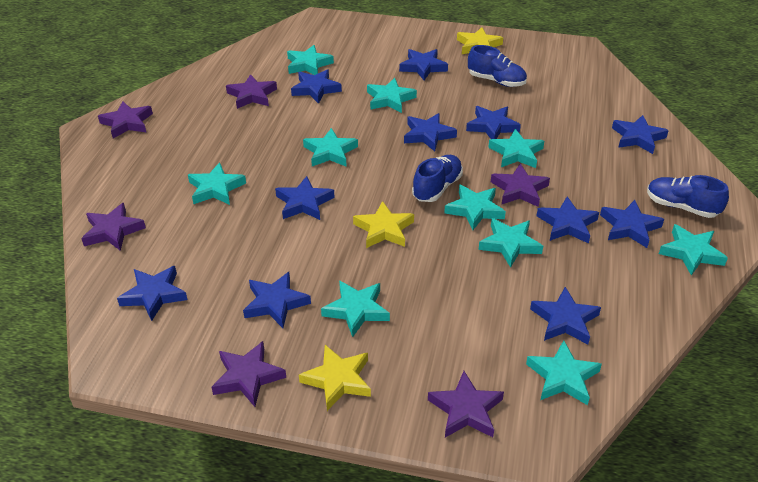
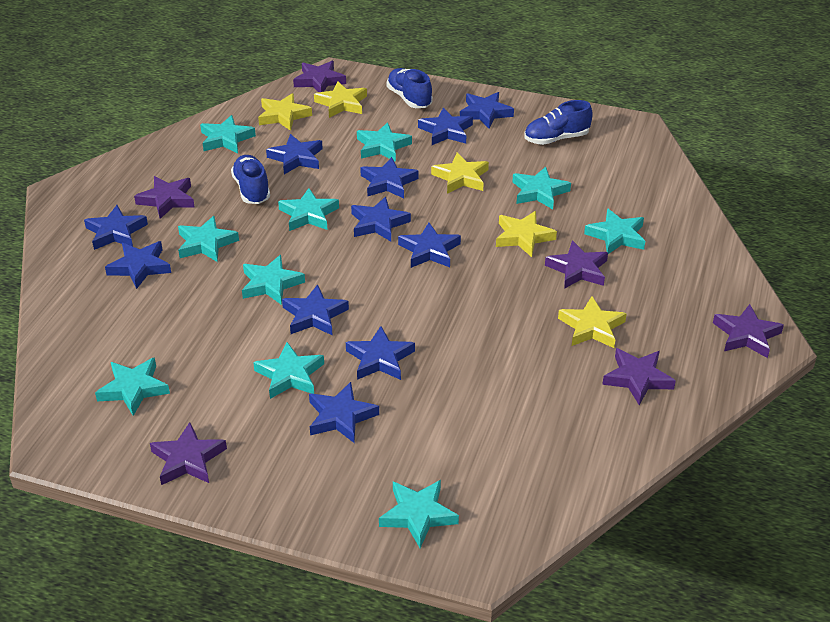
yellow star: 3 -> 5

